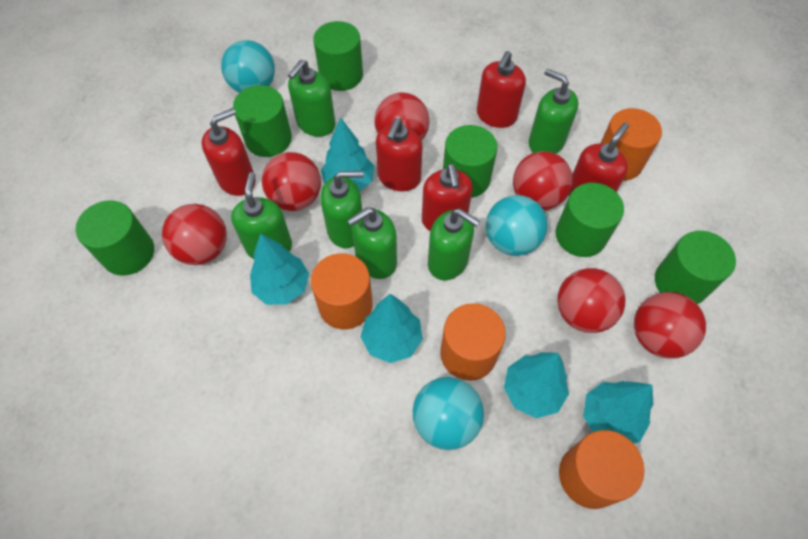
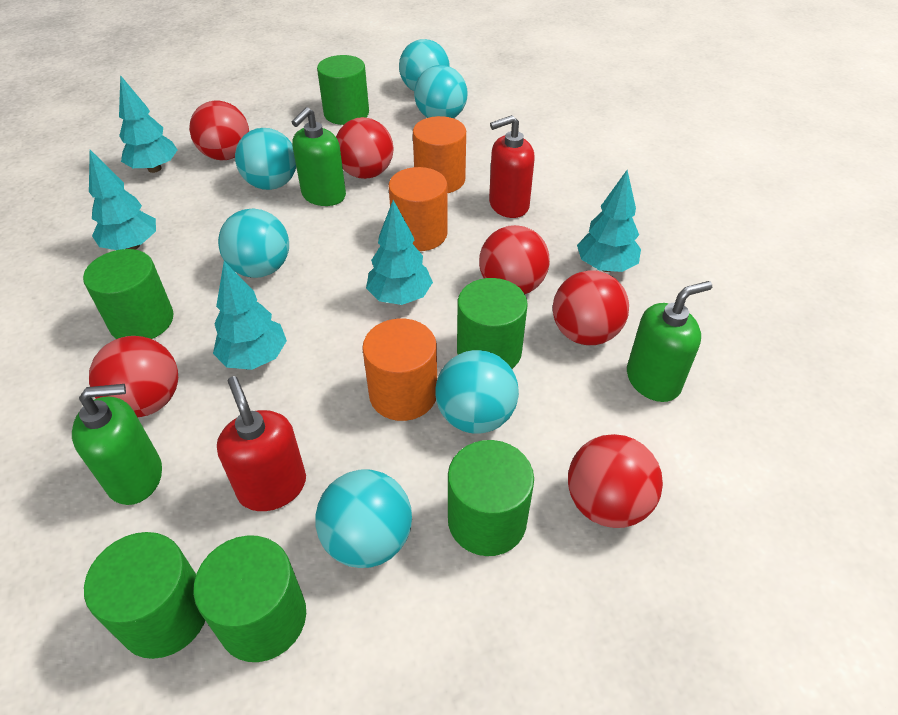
green soap dispenser: 6 -> 3
orange cylinder: 4 -> 3
red soap dispenser: 5 -> 2
turquoise ball: 3 -> 6

